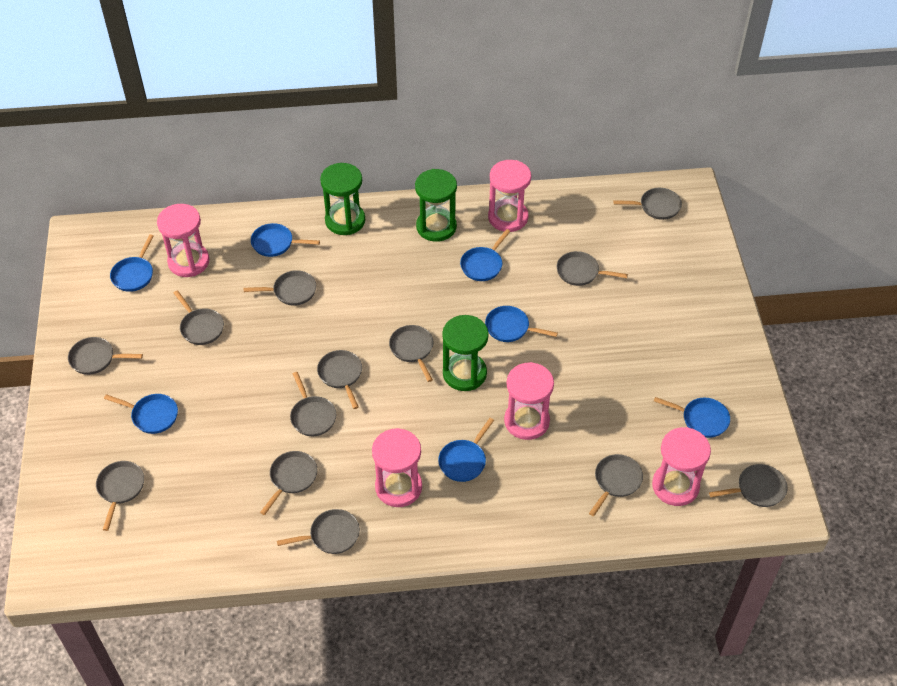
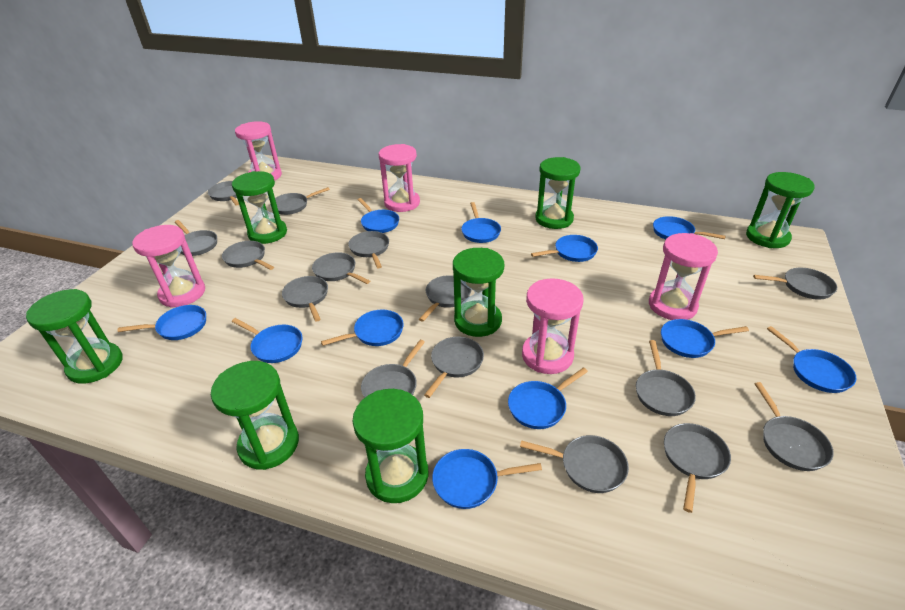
blue pan: 7 -> 11
green hourglass: 3 -> 7
grey pan: 13 -> 15

